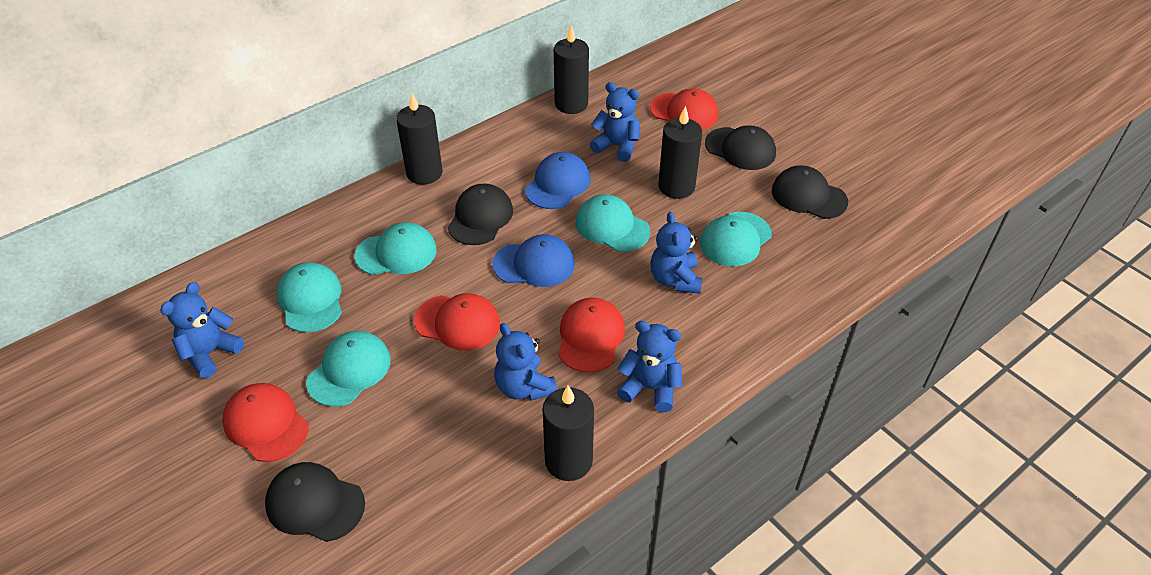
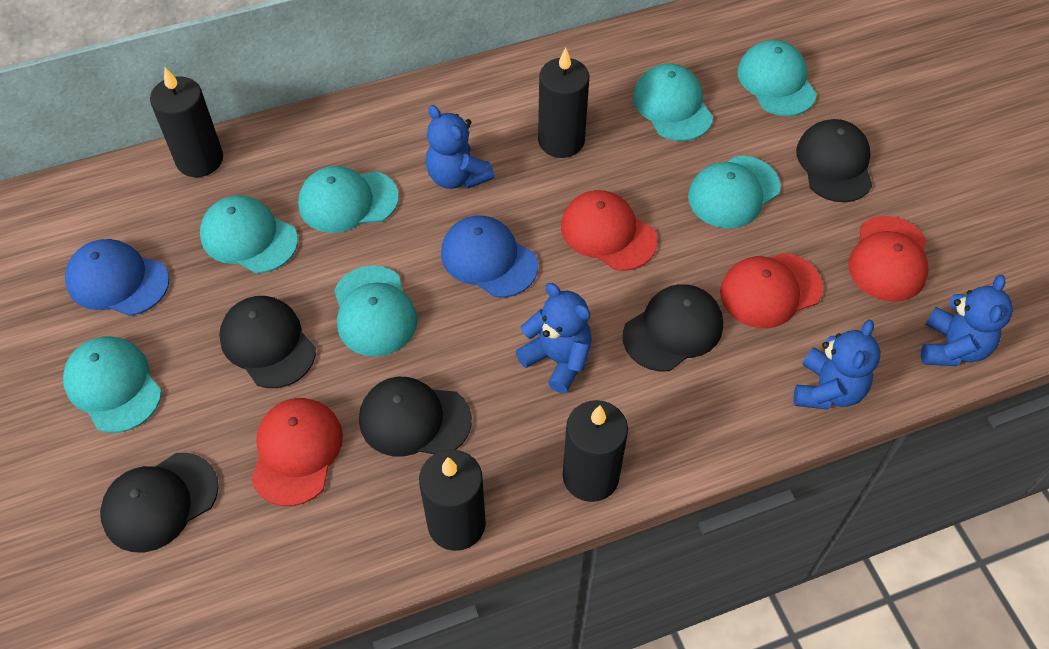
black cap: 4 -> 5
blue teddy bear: 5 -> 4
turquoise cap: 5 -> 7

